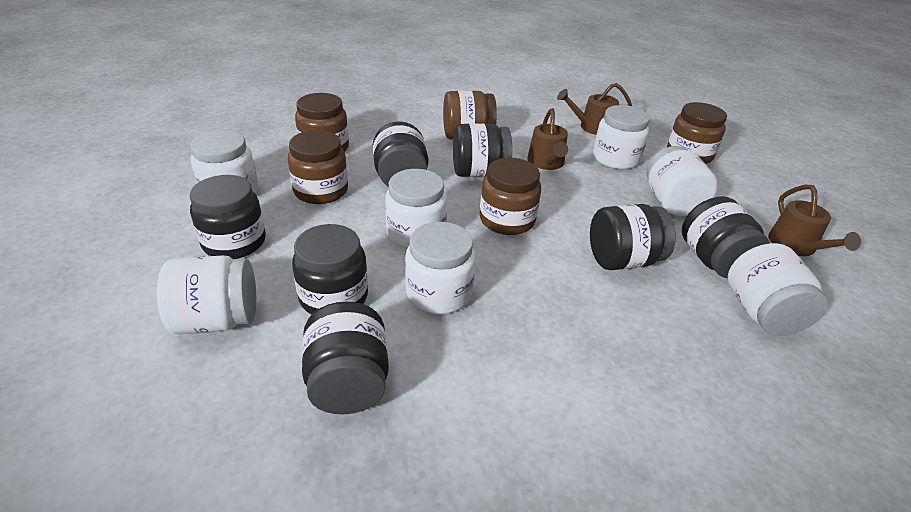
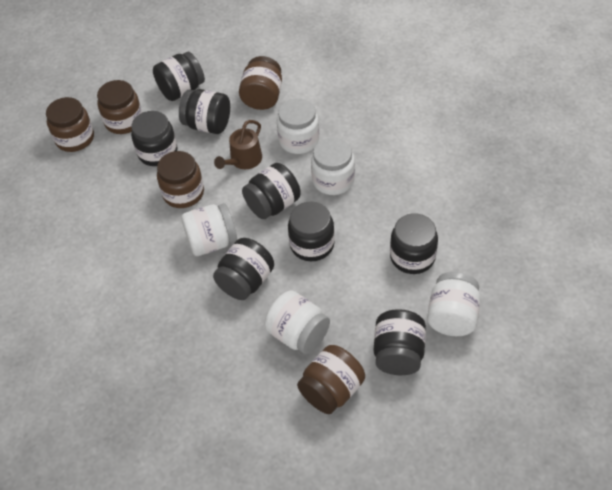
black jar: 7 -> 8
brown watering can: 3 -> 1
white jar: 7 -> 5

